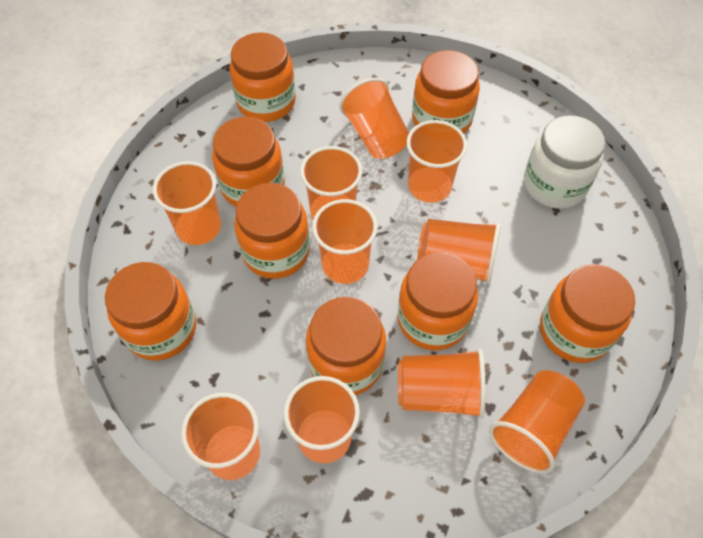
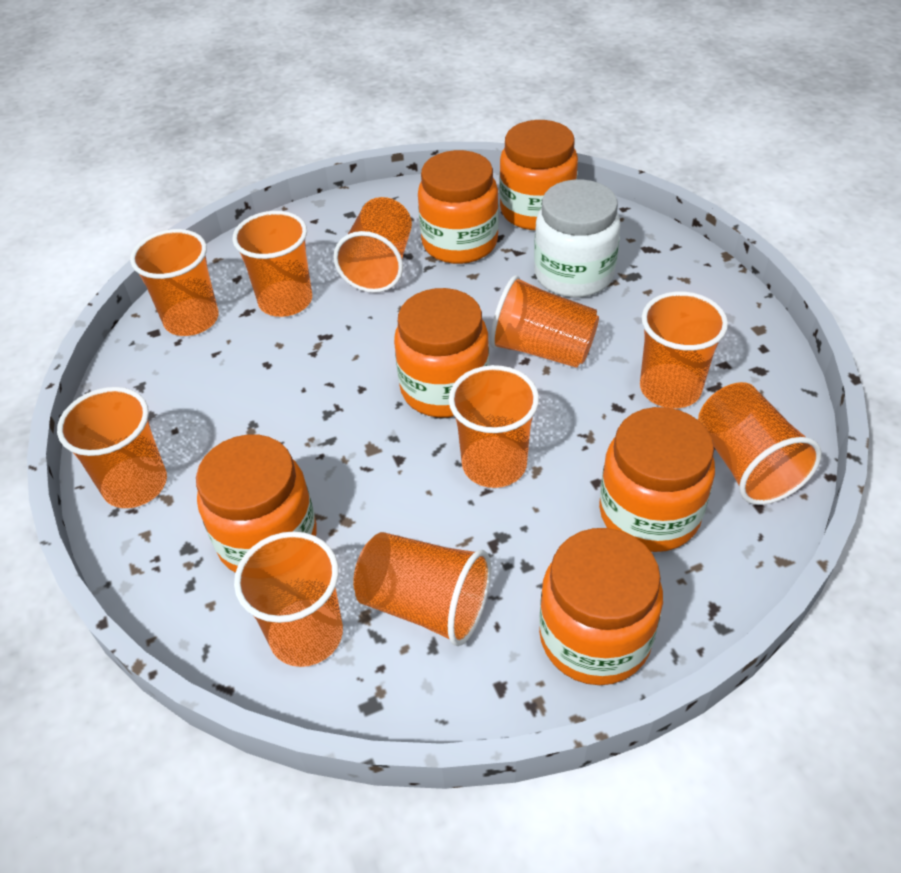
orange jar: 8 -> 6

